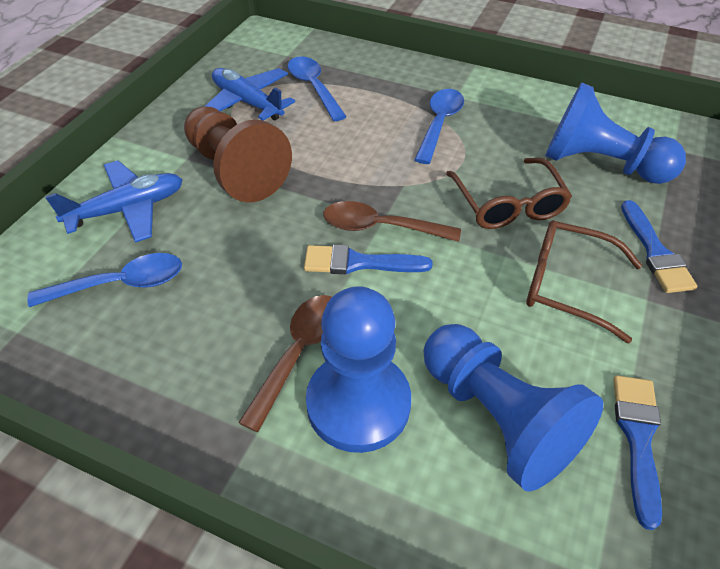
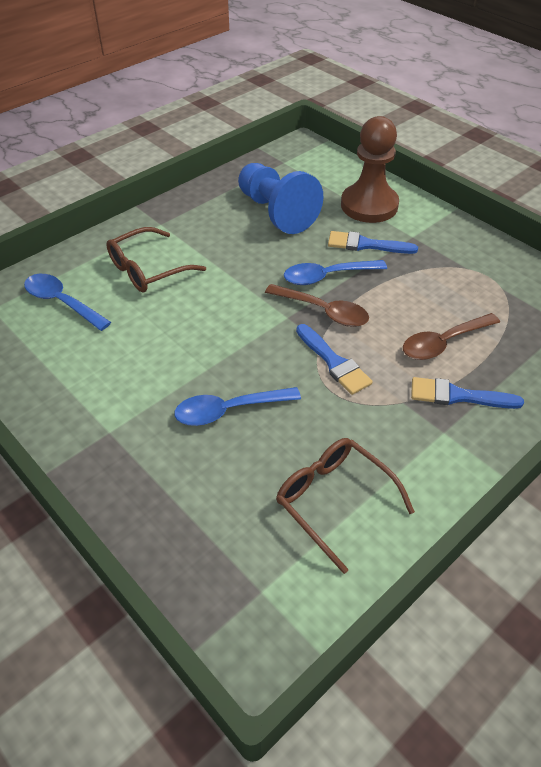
blue pawn: 3 -> 1
blue plane: 2 -> 0

